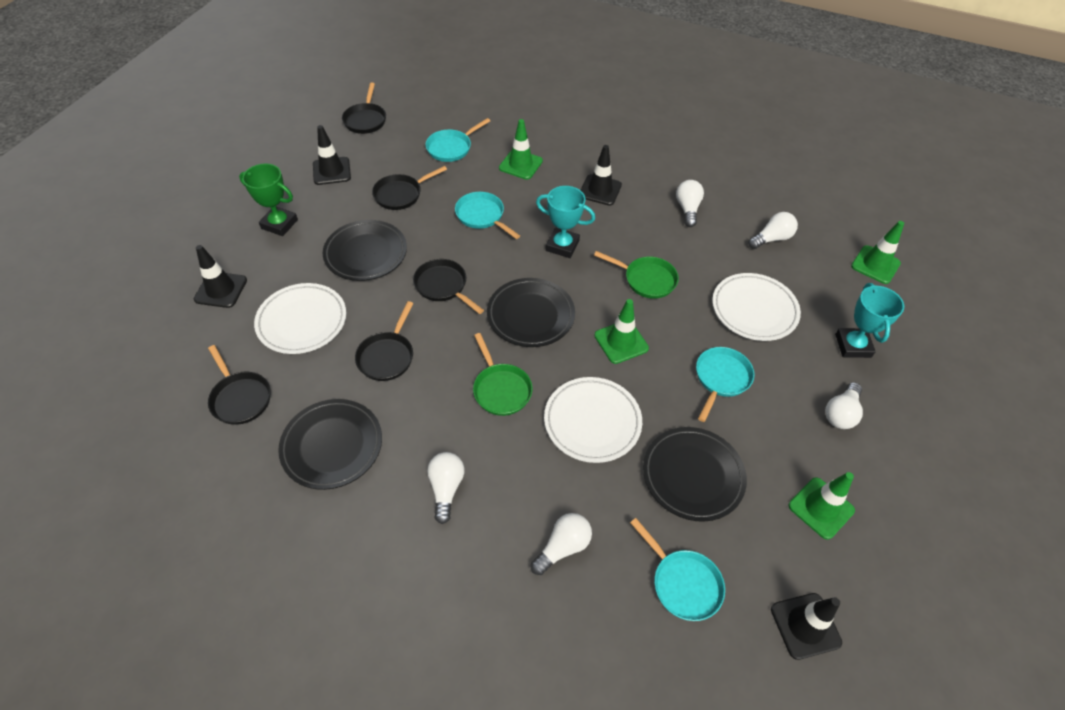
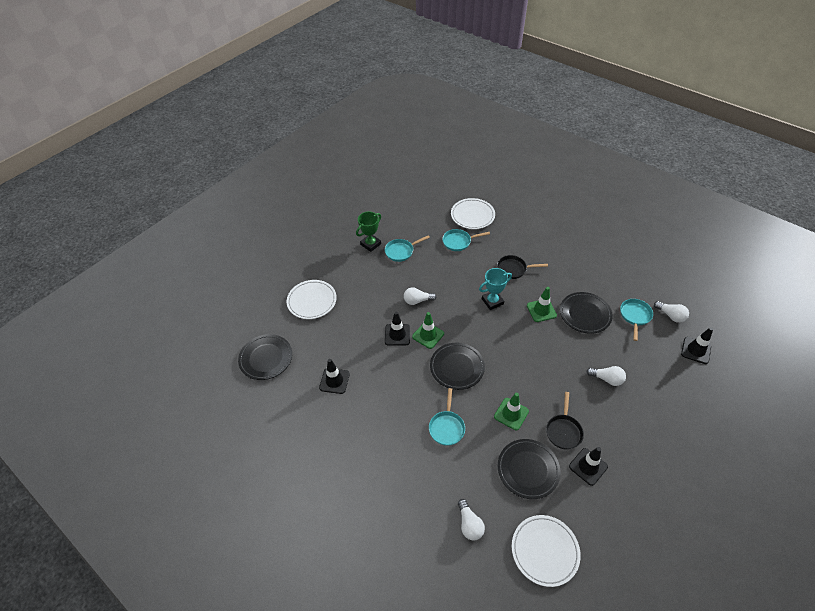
black pan: 5 -> 2
green pan: 2 -> 0
green traffic cone: 4 -> 3
turquoise trophy: 2 -> 1
white light bulb: 5 -> 4

